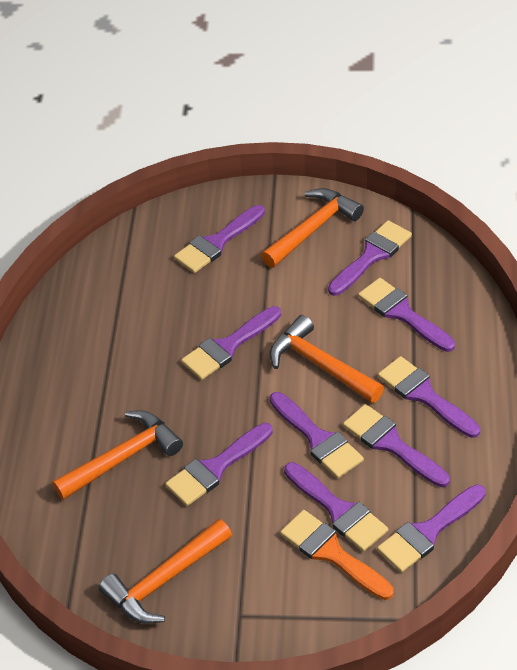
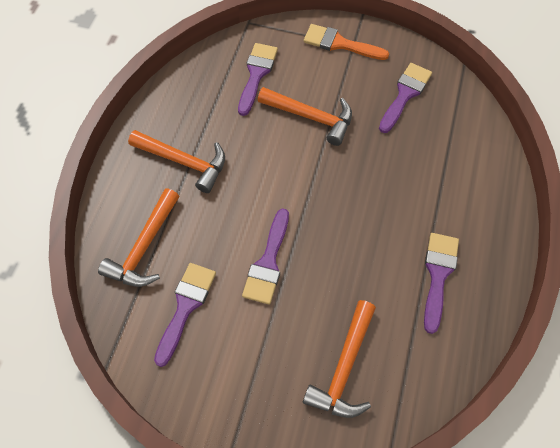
purple brush: 10 -> 5

